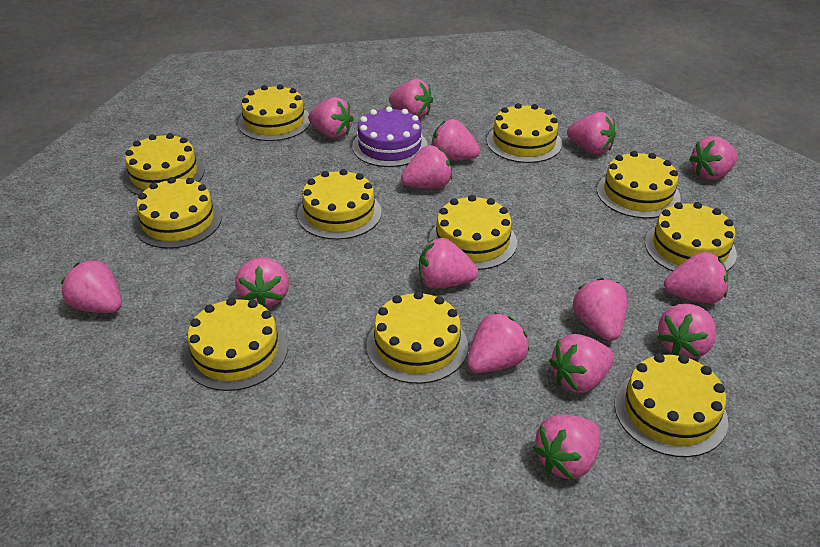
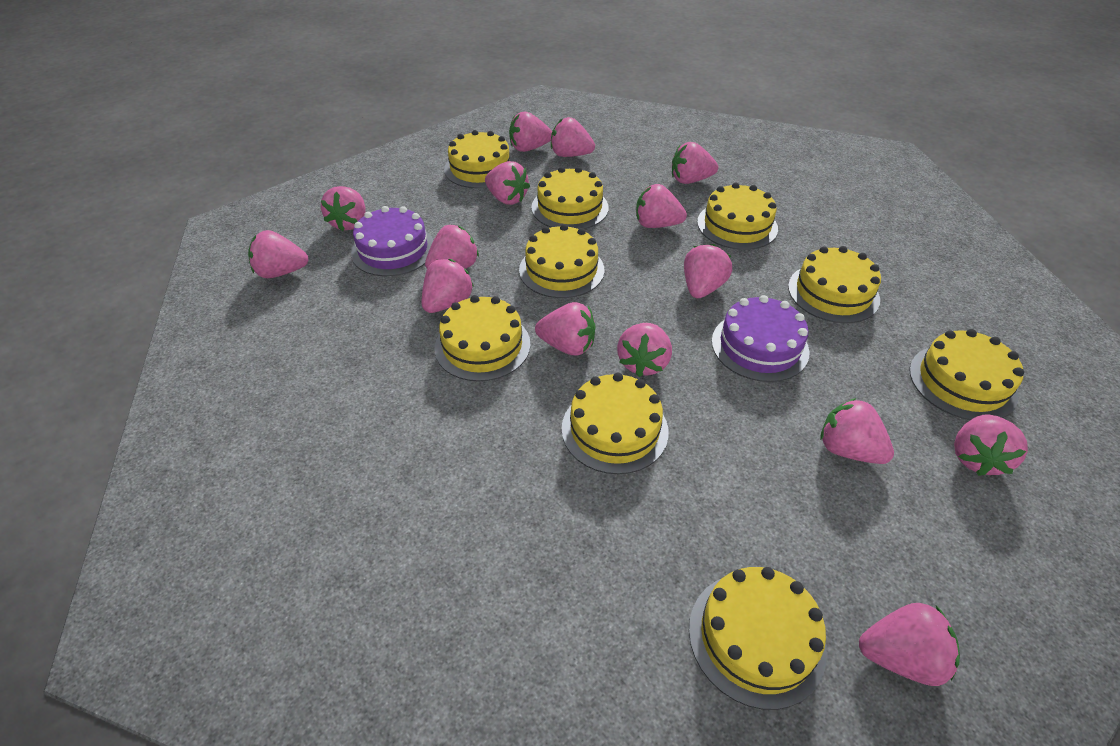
purple cake: 1 -> 2
yellow cake: 11 -> 9

